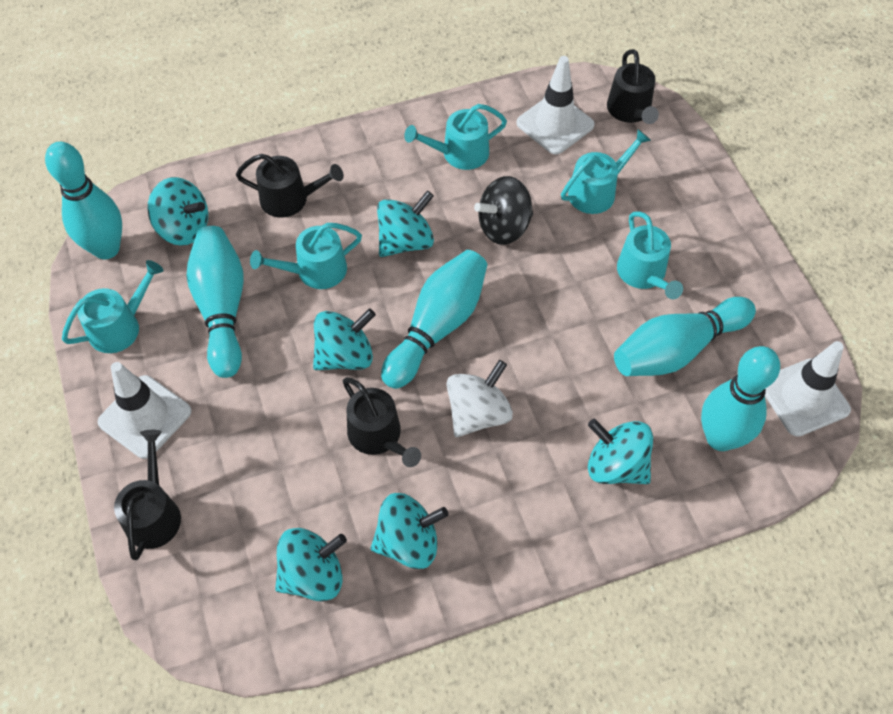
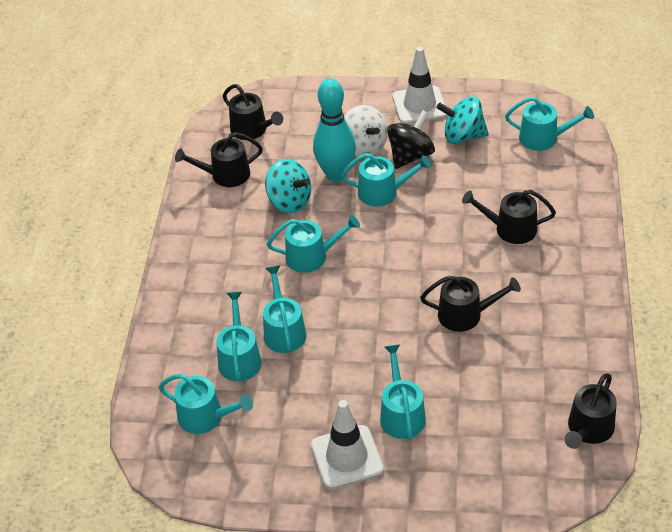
black watering can: 4 -> 5
turquoise bowling pin: 5 -> 1
turquoise spinning top: 6 -> 2
turquoise watering can: 5 -> 7
white traffic cone: 3 -> 2

